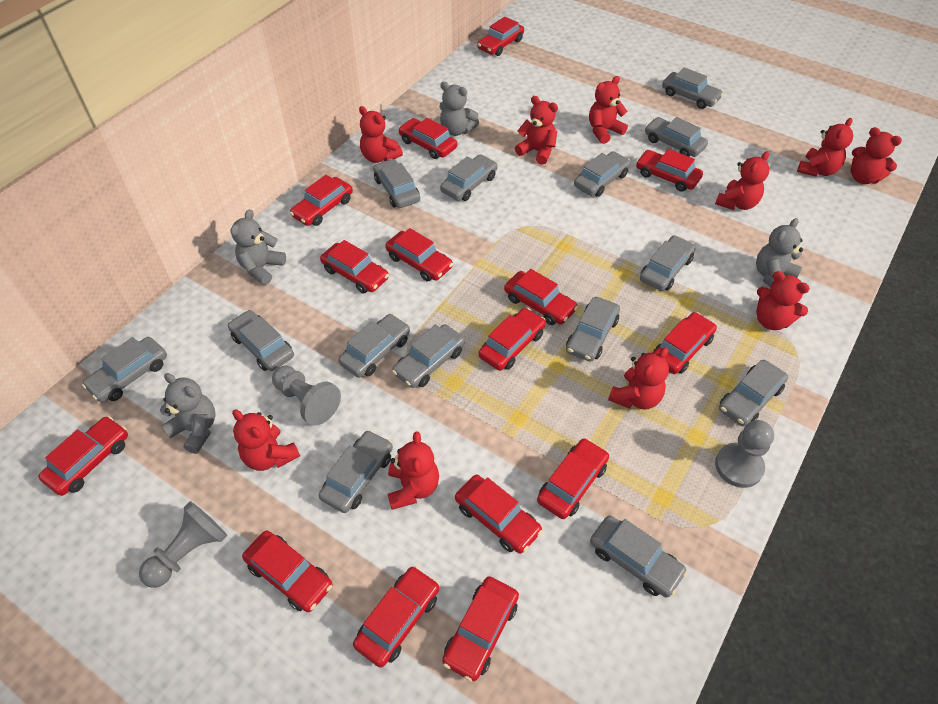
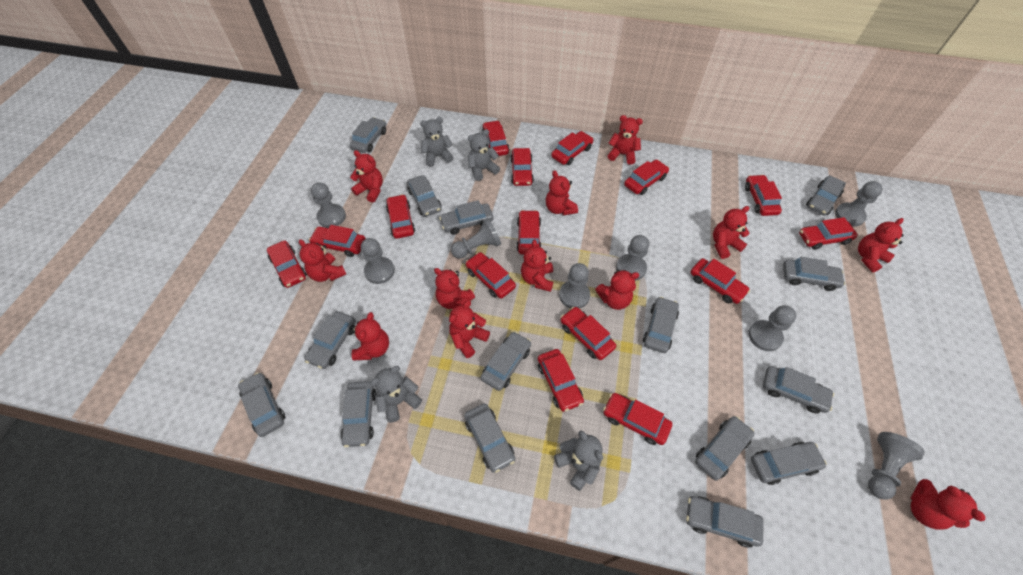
grey car: 14 -> 15
grey pawn: 3 -> 8
red teddy bear: 10 -> 12

